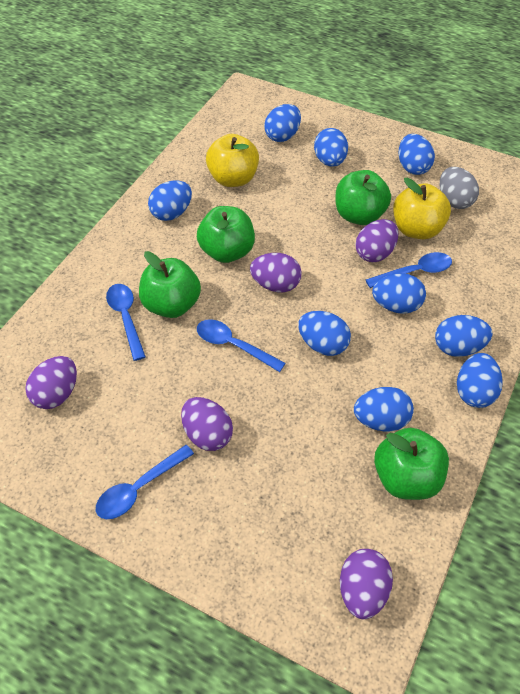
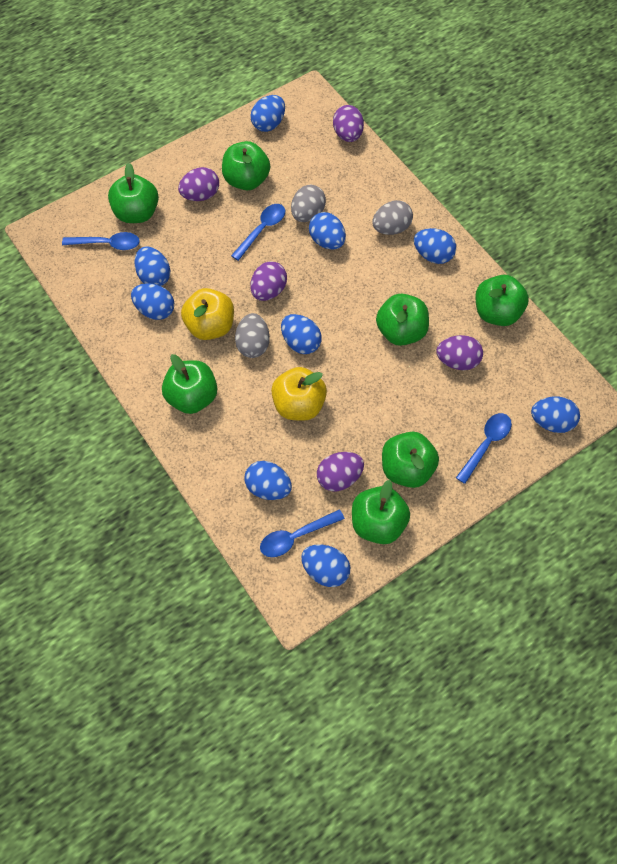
green apple: 4 -> 7
grey egg: 1 -> 3

